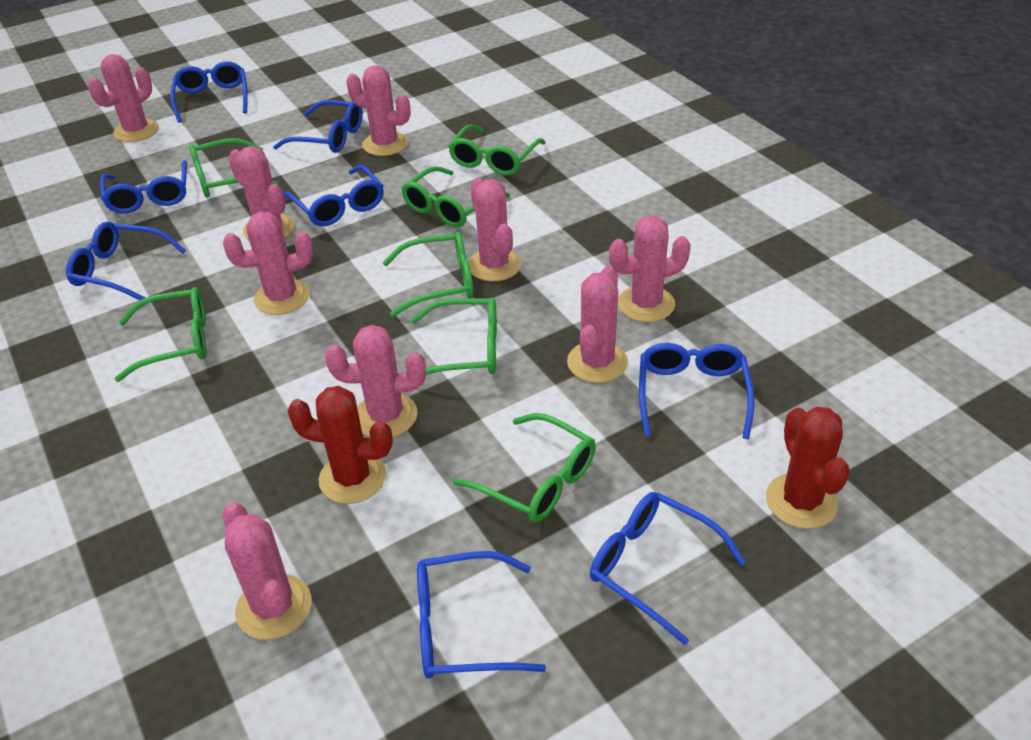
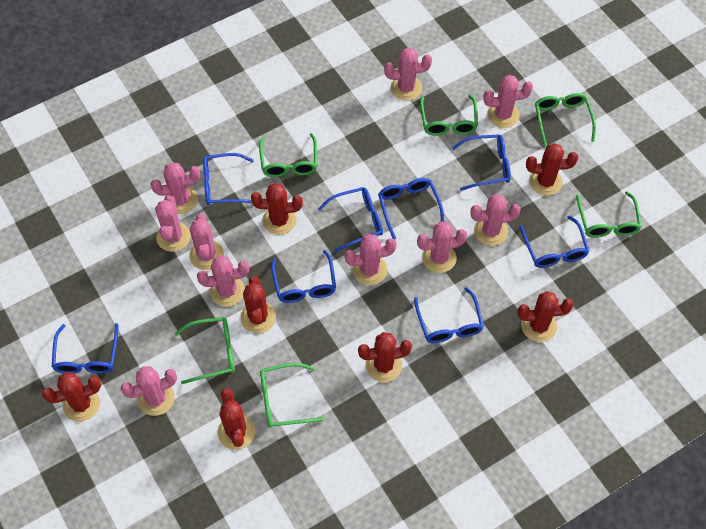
green glasses: 7 -> 6
pink cactus: 9 -> 10
red cactus: 2 -> 7

